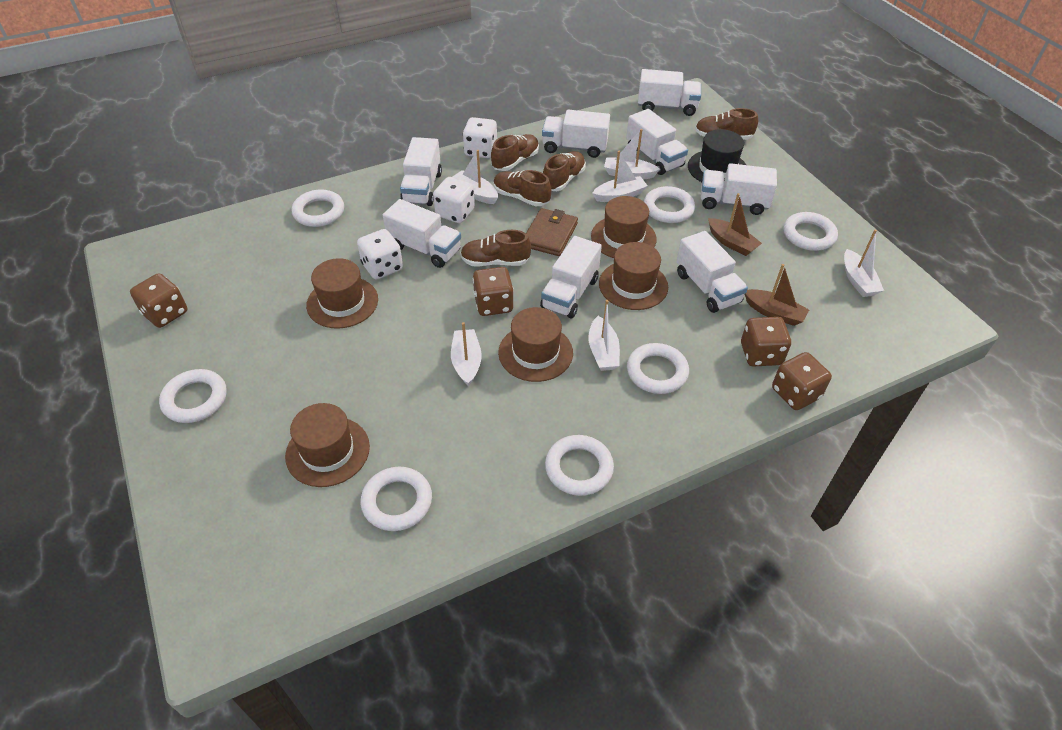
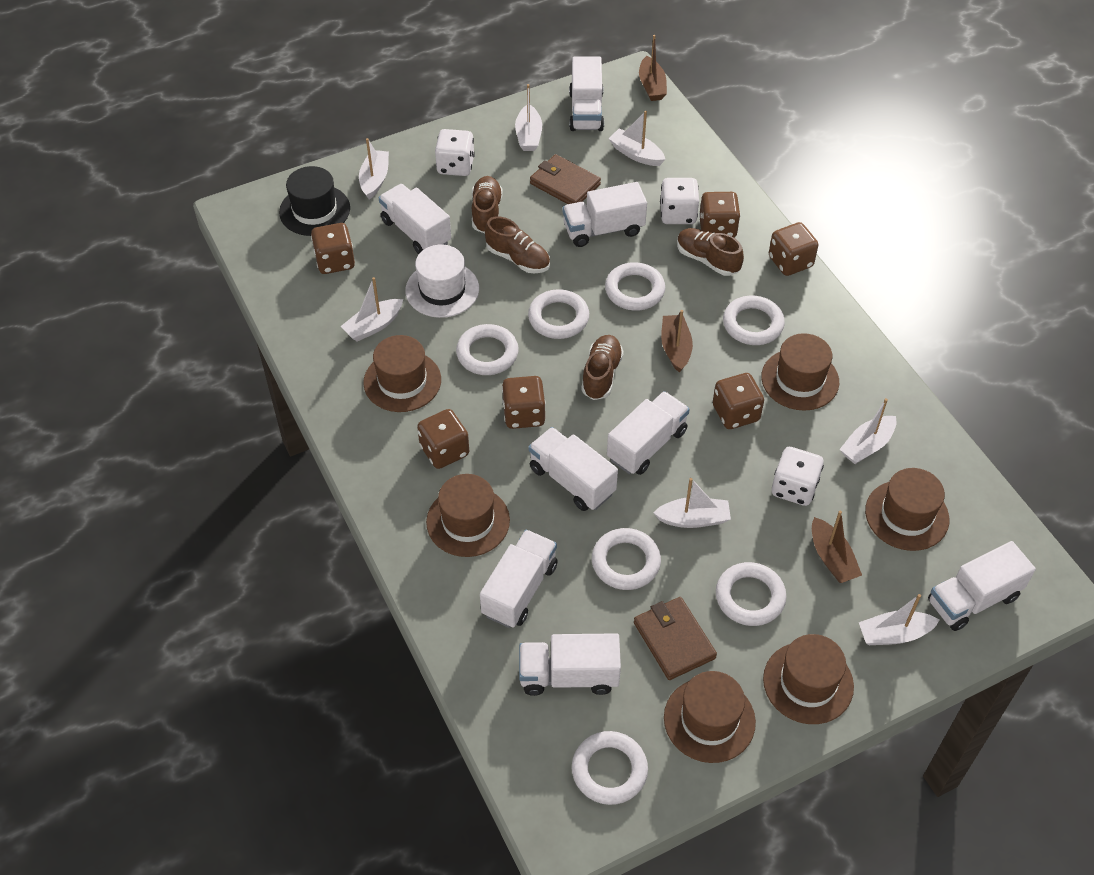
brown boat: 2 -> 3
brown dice: 4 -> 6
brown hat: 5 -> 6
brown shoe: 5 -> 4
brown wallet: 1 -> 2
white boat: 6 -> 7
white hat: 0 -> 1

